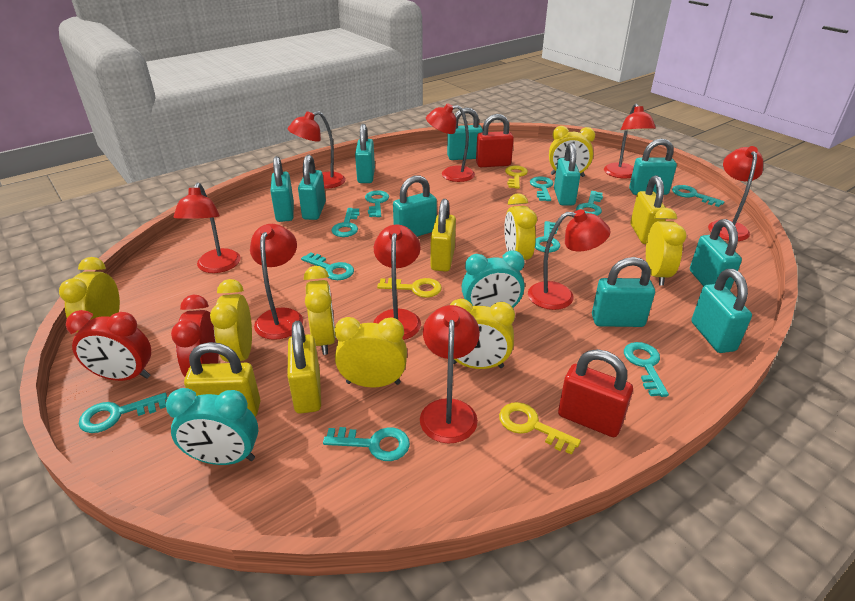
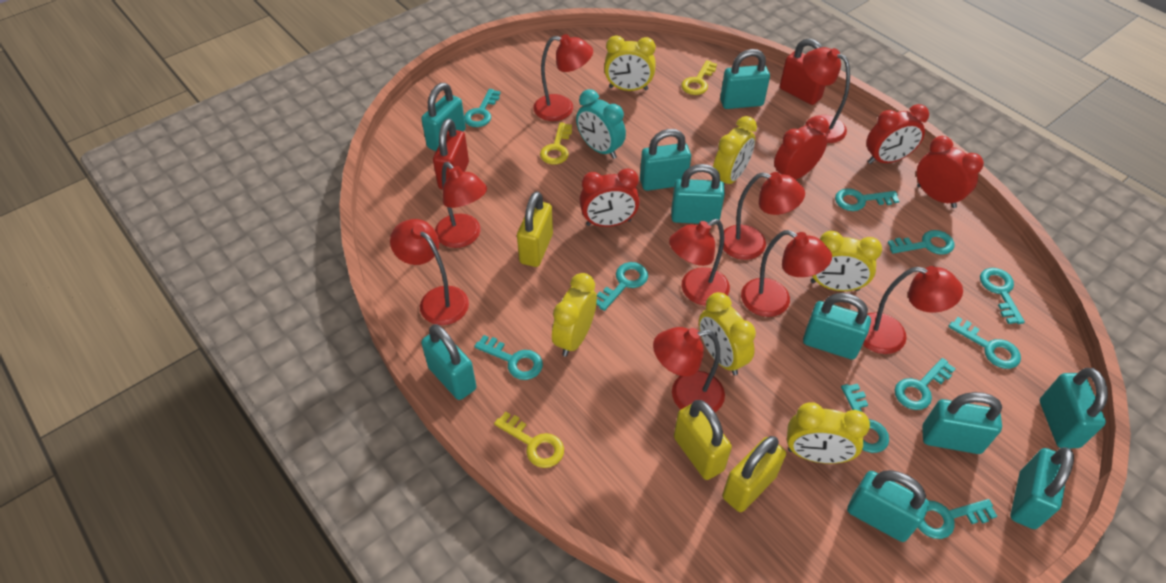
red clock: 2 -> 4
turquoise clock: 2 -> 1
yellow clock: 8 -> 6
yellow padlock: 4 -> 3

